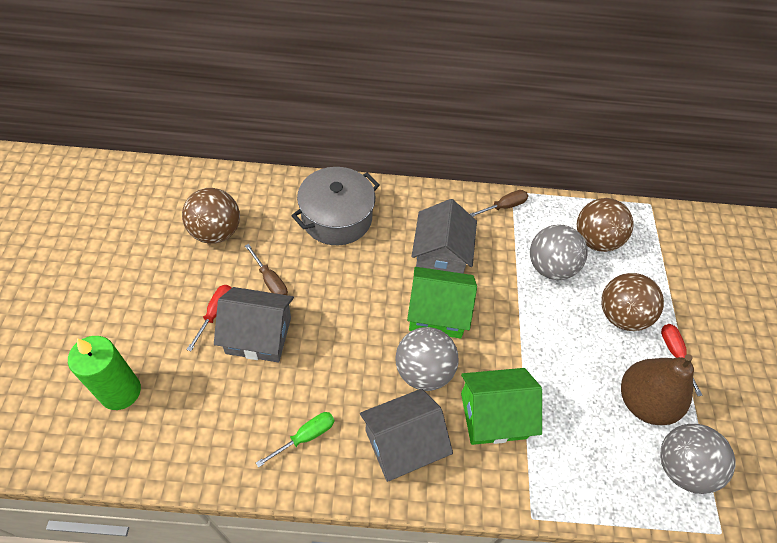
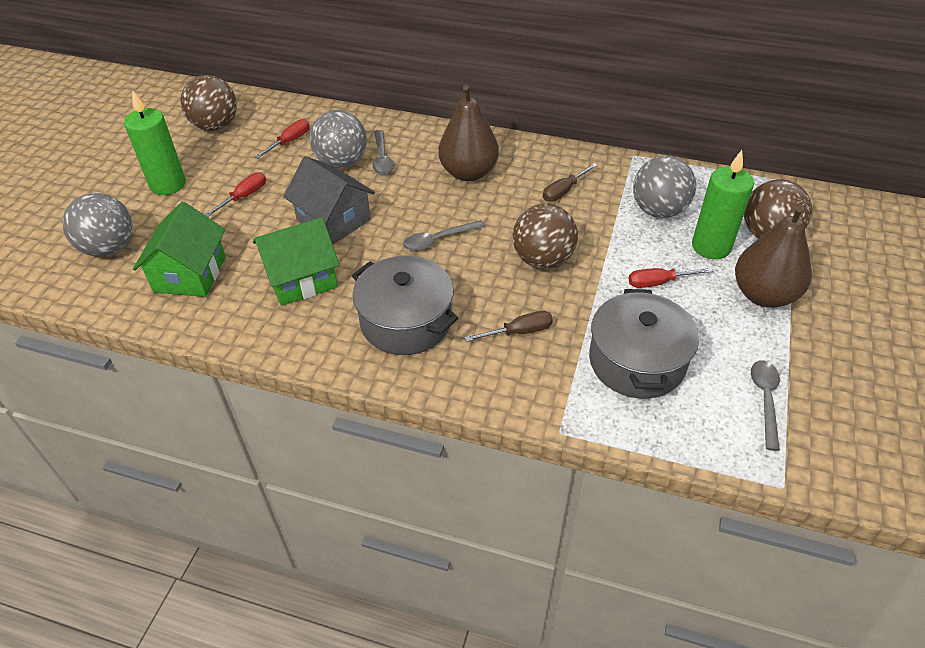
brown pear: 1 -> 2
green candle: 1 -> 2
green screwdriver: 1 -> 0
grey house: 3 -> 1
grey pot: 1 -> 2
grey spoon: 0 -> 3
red screwdriver: 2 -> 3

